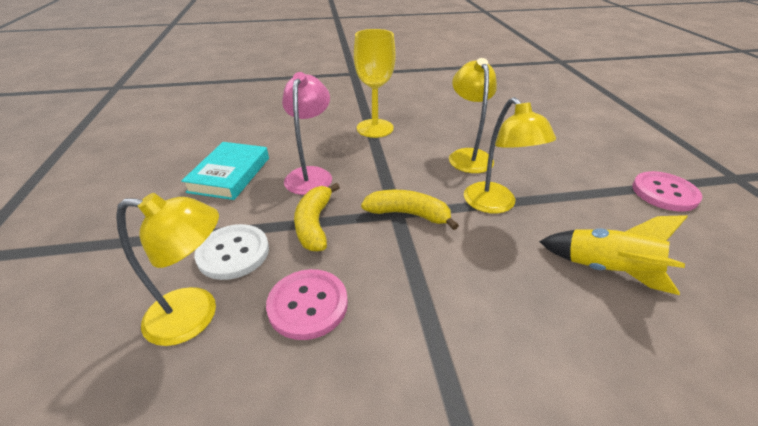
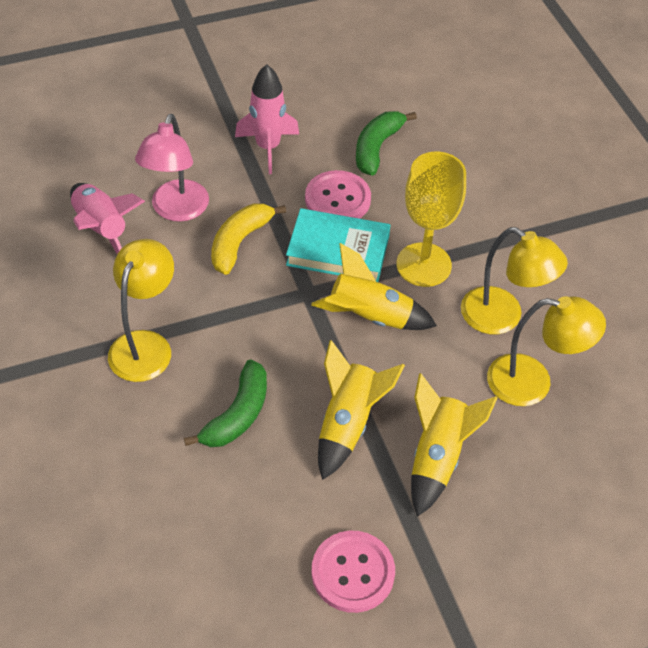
green banana: 0 -> 2
pink rocket: 0 -> 2
white button: 1 -> 0
yellow banana: 2 -> 1
yellow rocket: 1 -> 3

